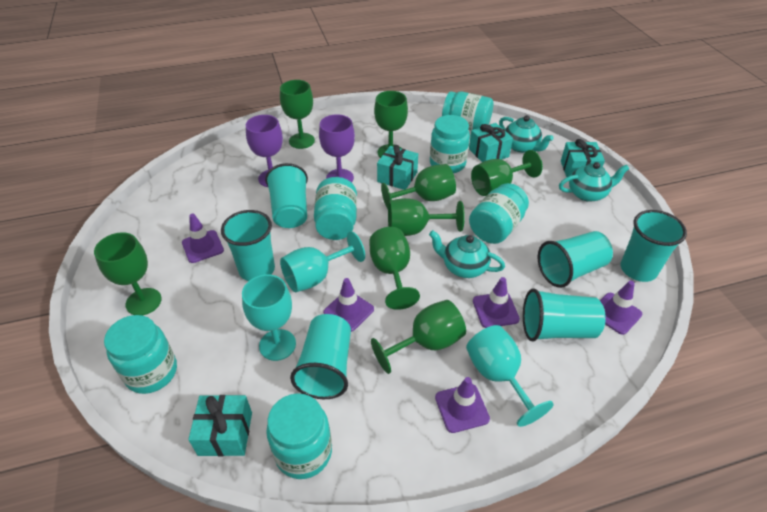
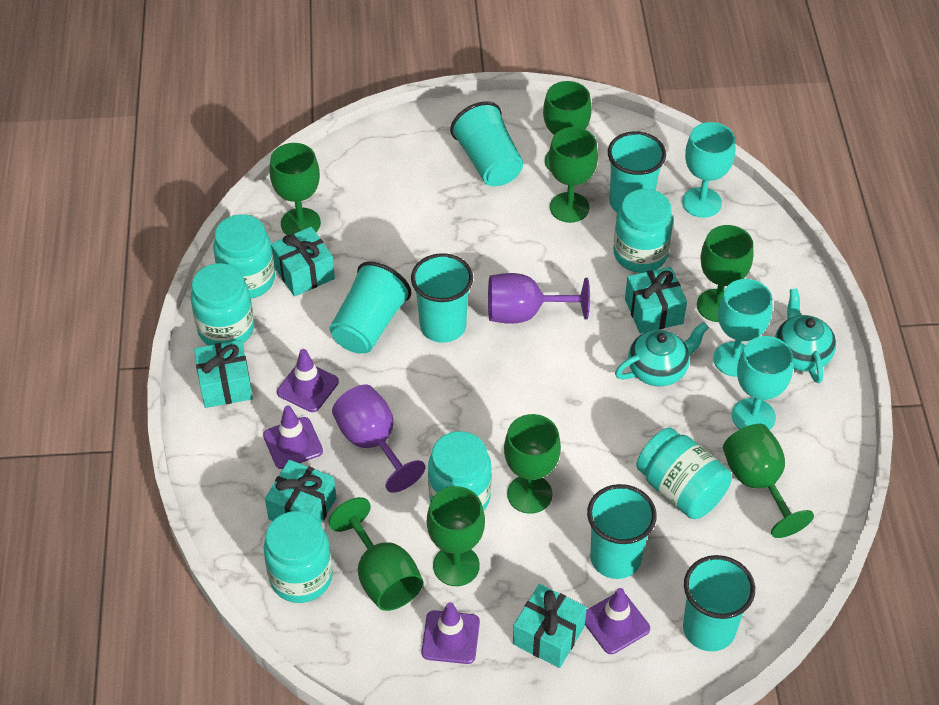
purple traffic cone: 5 -> 4
turquoise gift: 4 -> 5
turquoise teapot: 3 -> 2

